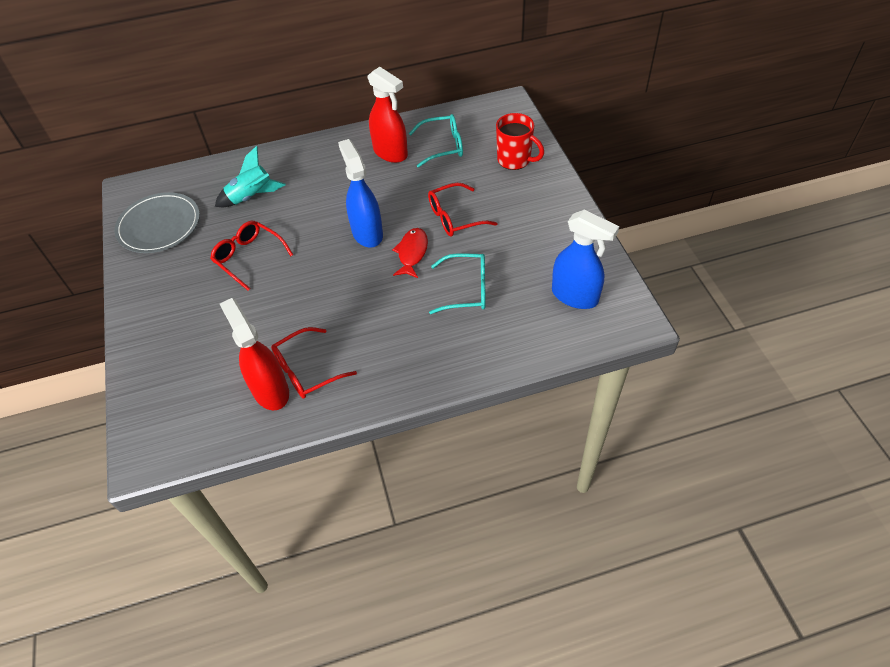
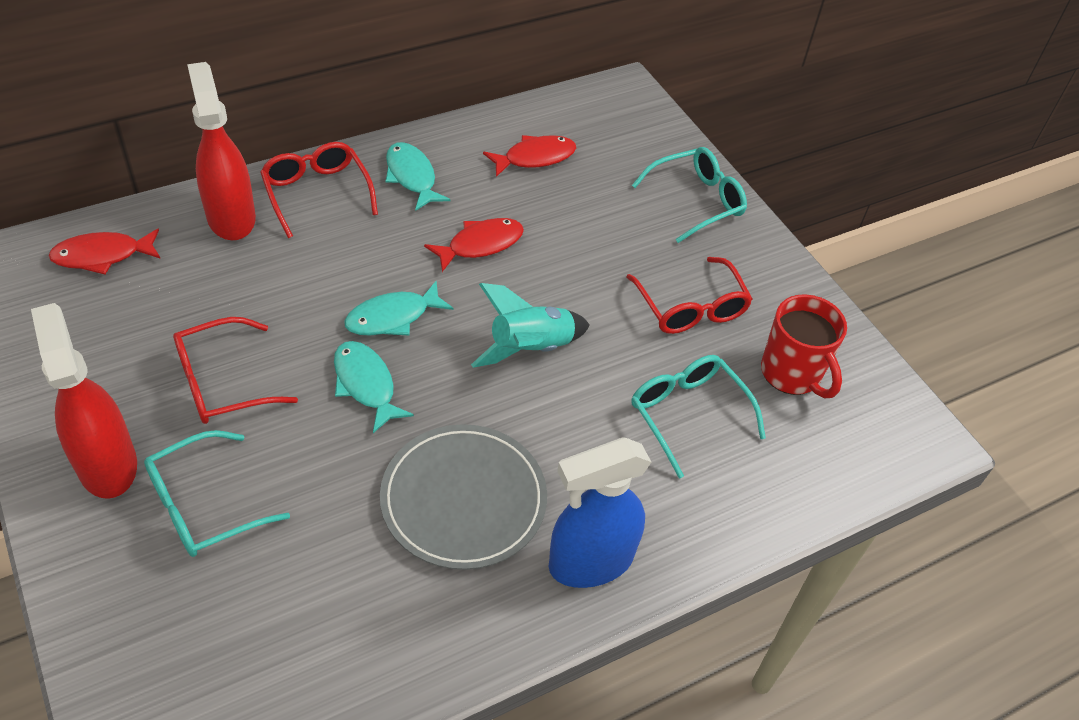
blue spray bottle: 2 -> 1
red fish: 1 -> 3
turquoise fish: 0 -> 3
turquoise glasses: 2 -> 3

